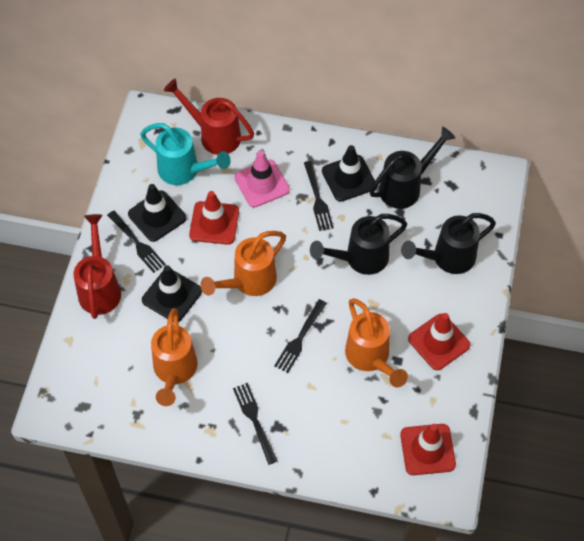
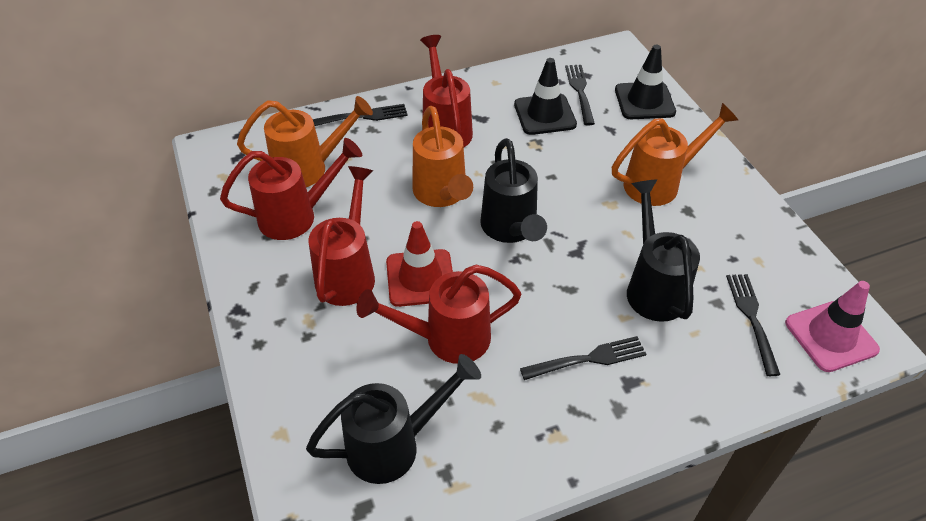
black traffic cone: 3 -> 2
red traffic cone: 3 -> 1
red watering can: 2 -> 4
turquoise watering can: 1 -> 0

